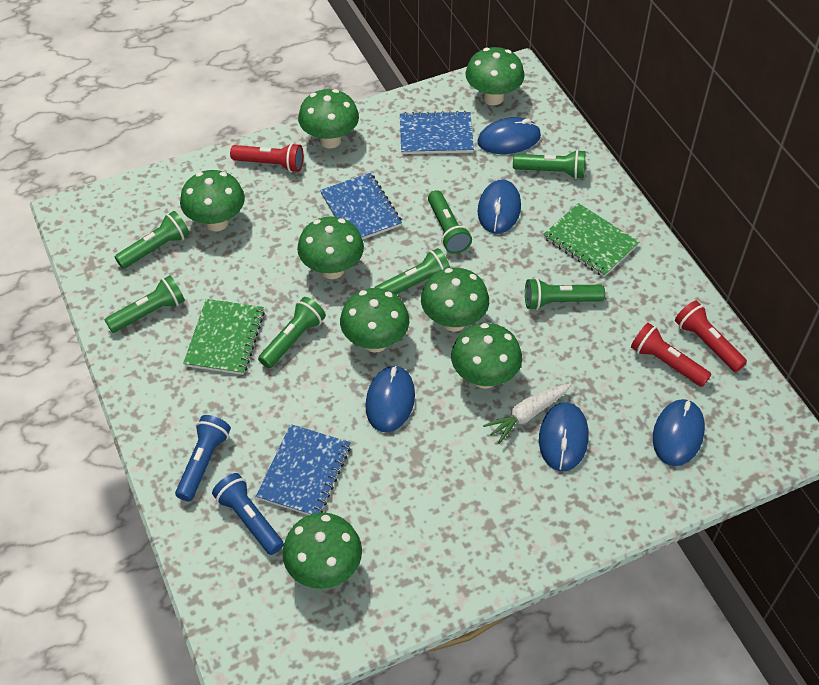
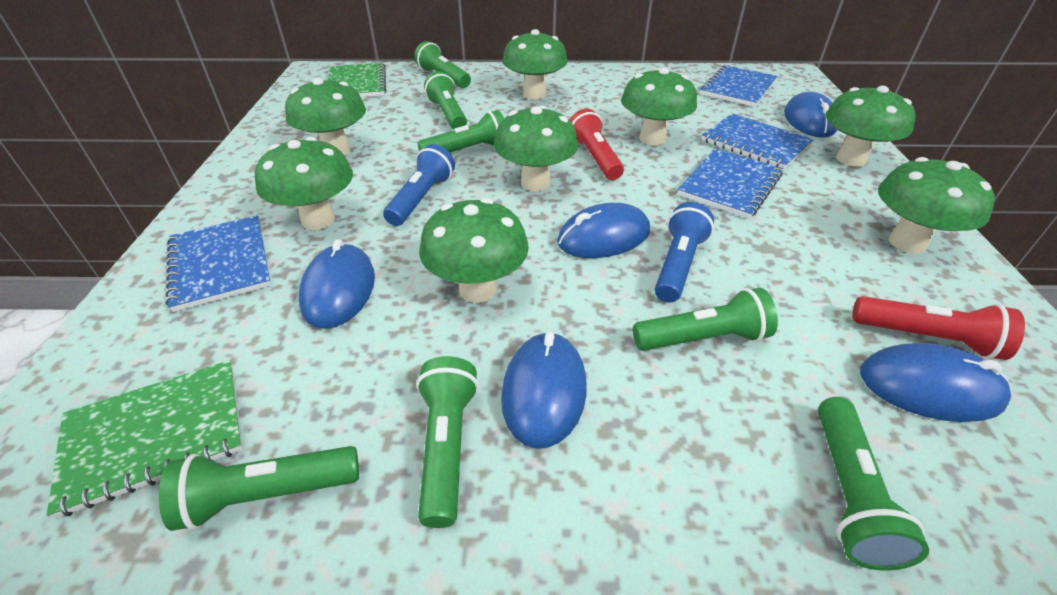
blue notebook: 3 -> 4
red flashlight: 3 -> 2
white carrot: 1 -> 0

